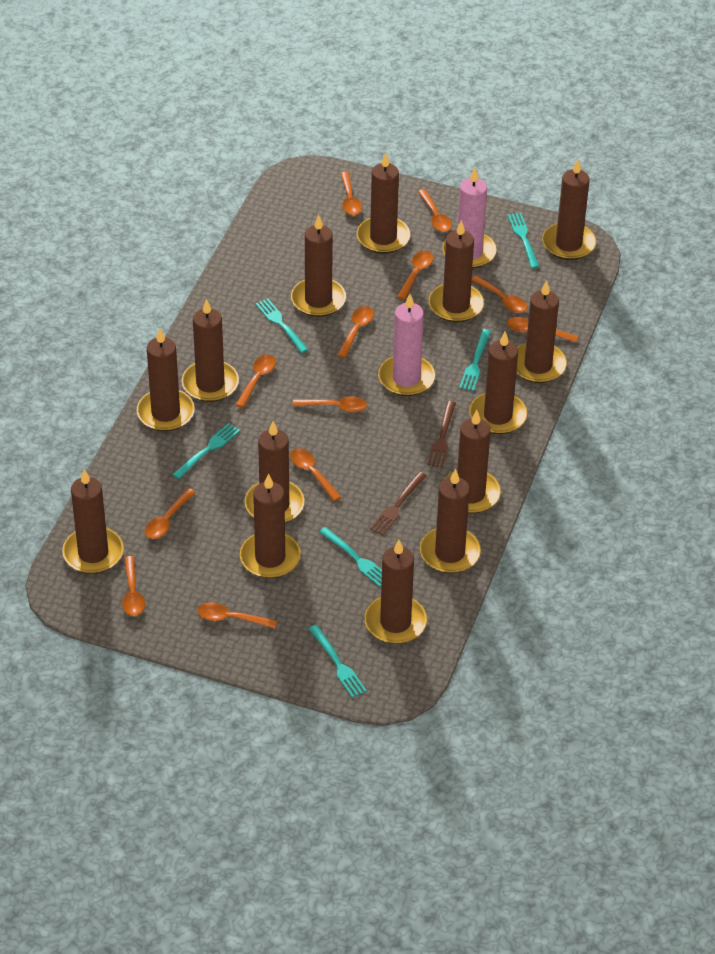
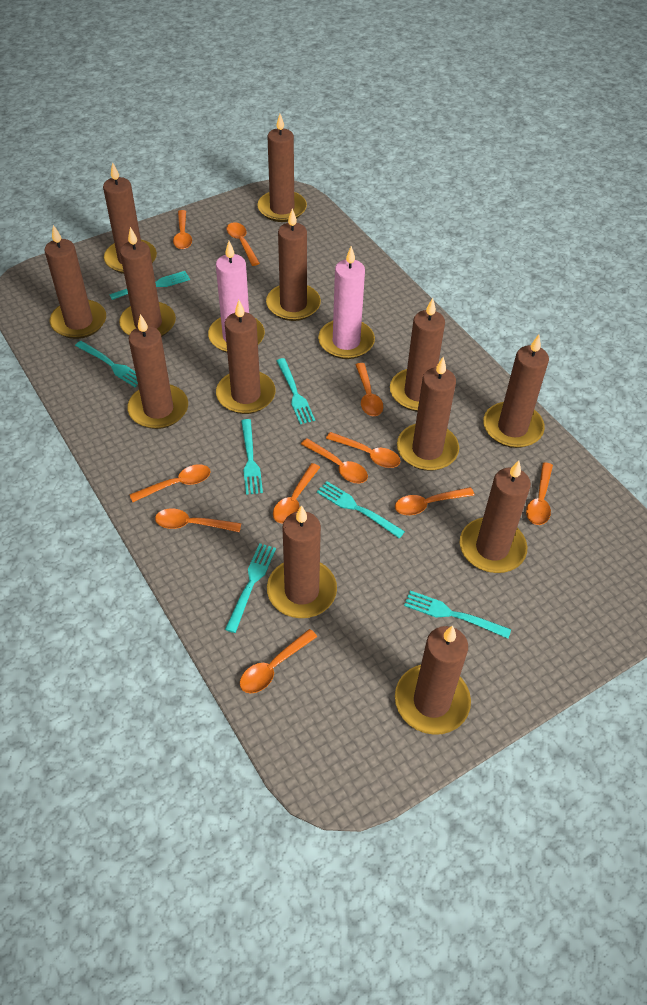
brown candle: 14 -> 13
brown fork: 2 -> 0
orange spoon: 12 -> 11
turquoise fork: 6 -> 7

